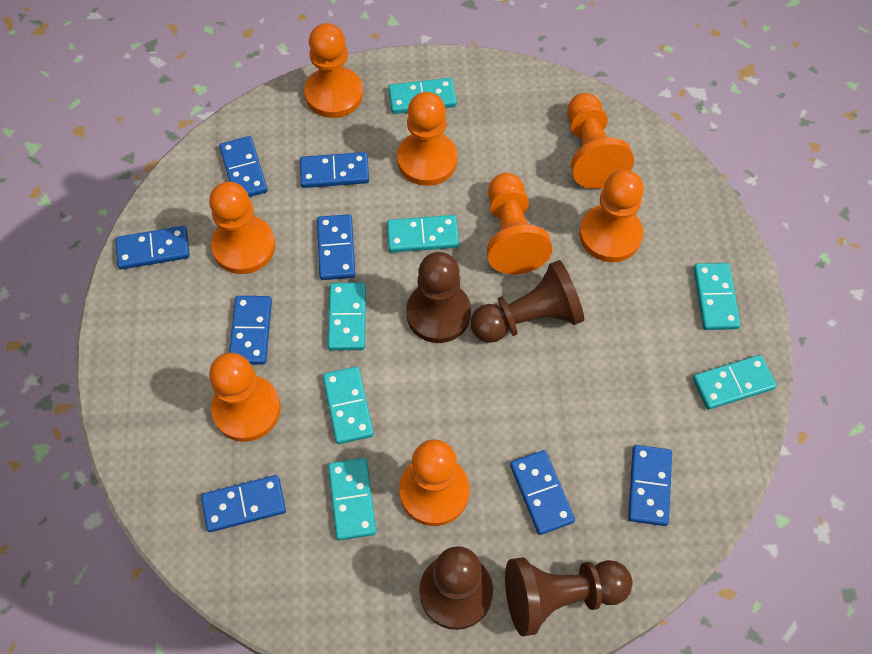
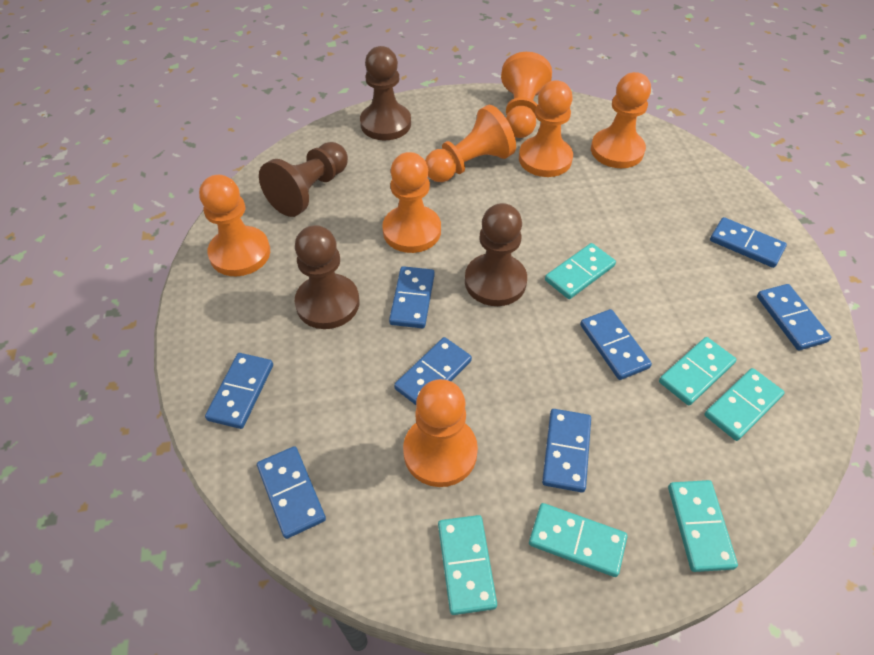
orange pawn: 8 -> 7
turquoise domino: 7 -> 6

